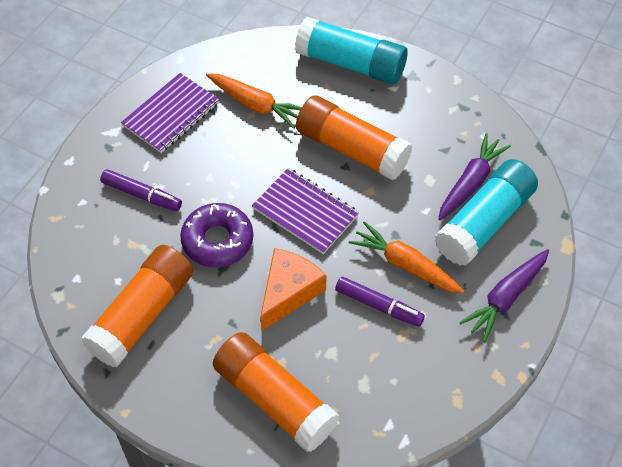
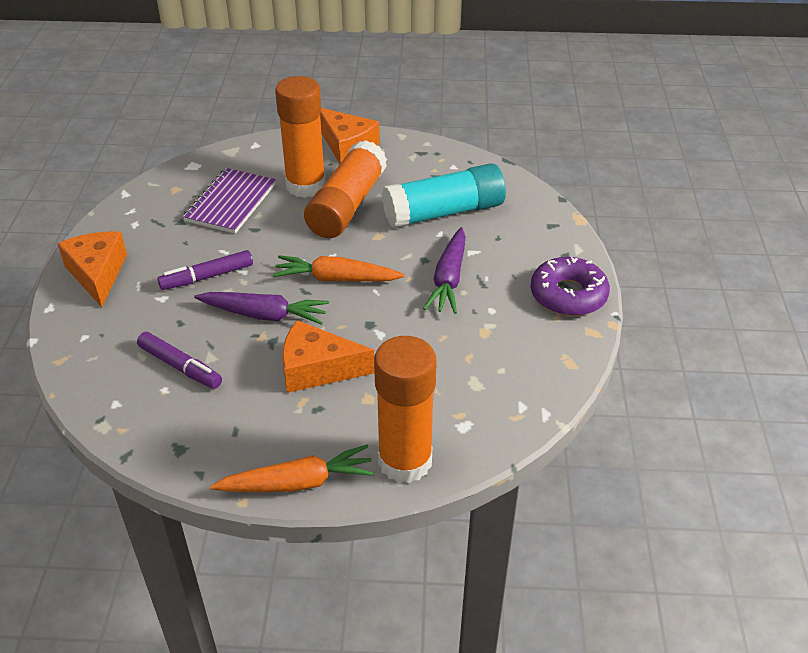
orange cheese: 1 -> 3
purple notebook: 2 -> 1
turquoise glue stick: 2 -> 1

